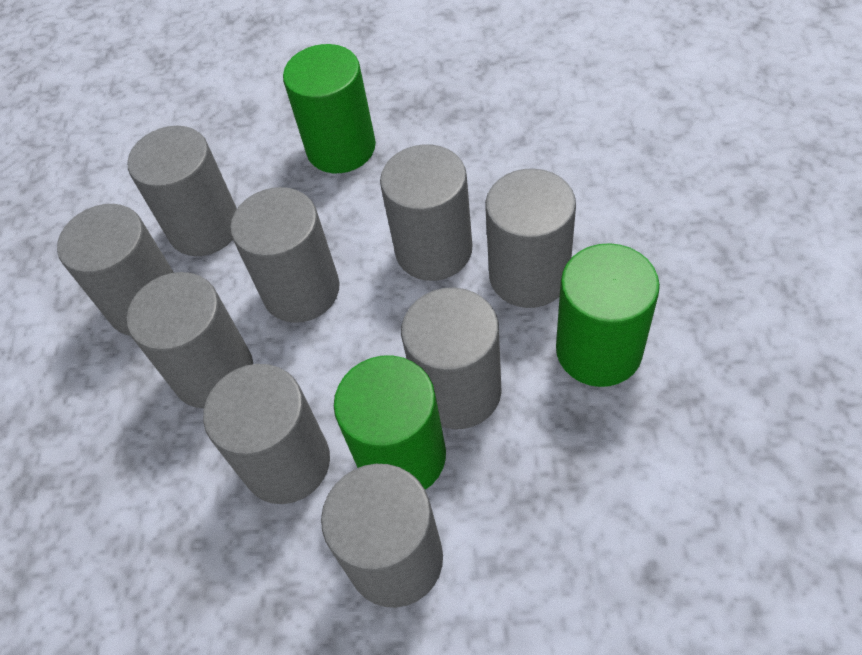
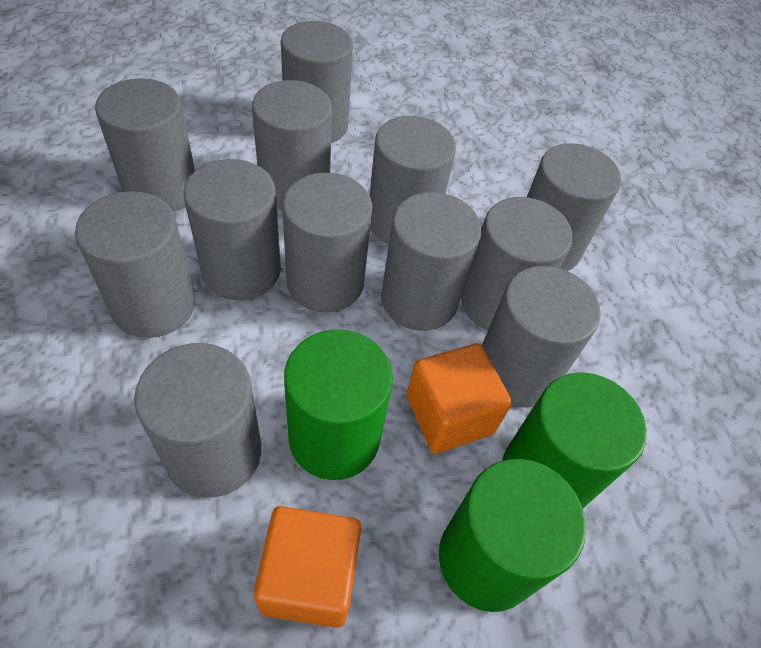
grey cylinder: 9 -> 12
orange cube: 0 -> 2

